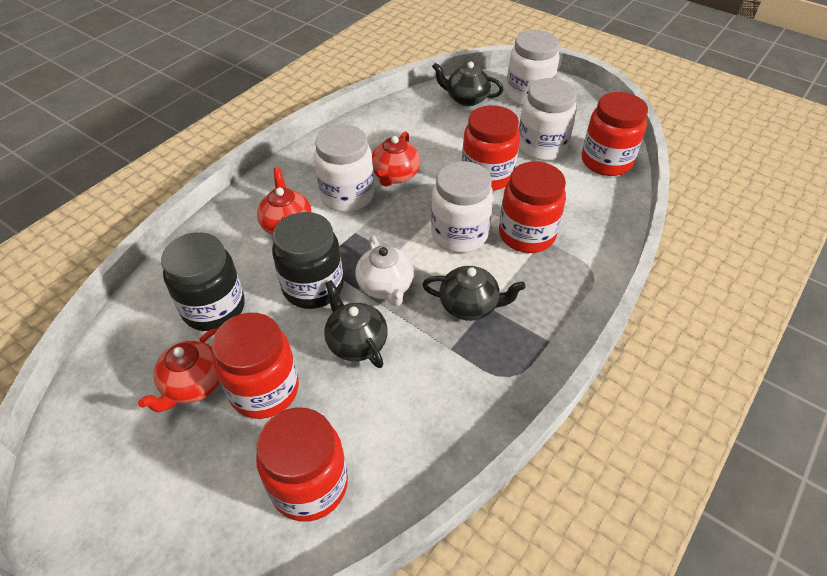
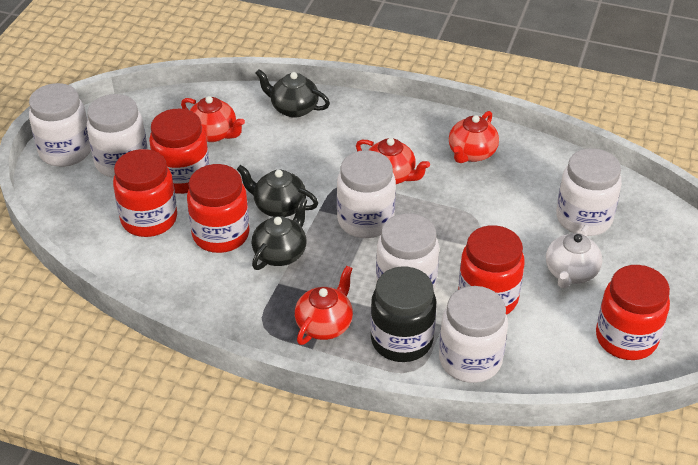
black jar: 2 -> 1
red teapot: 3 -> 4
white jar: 4 -> 6

